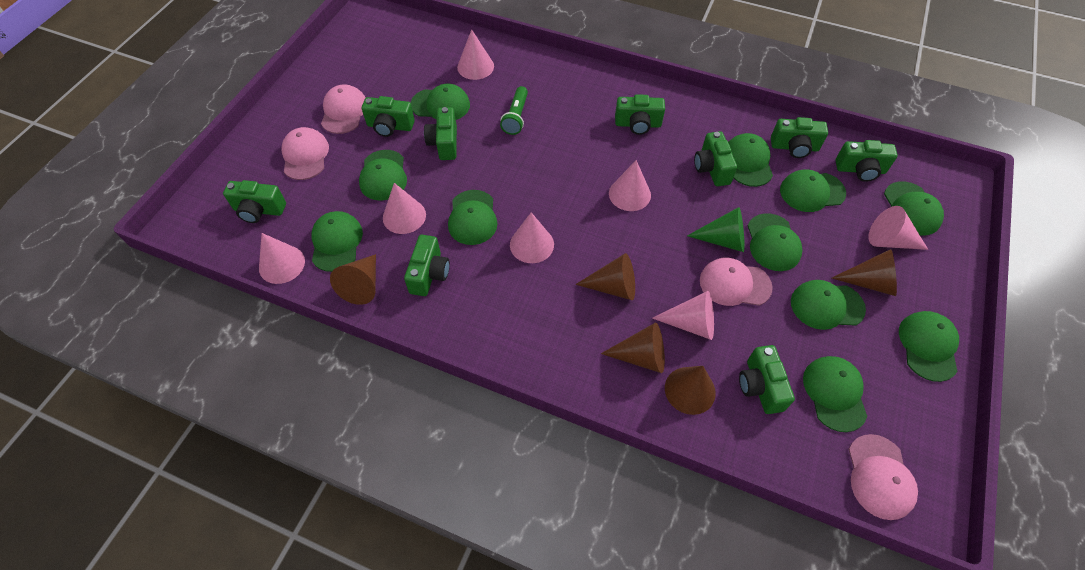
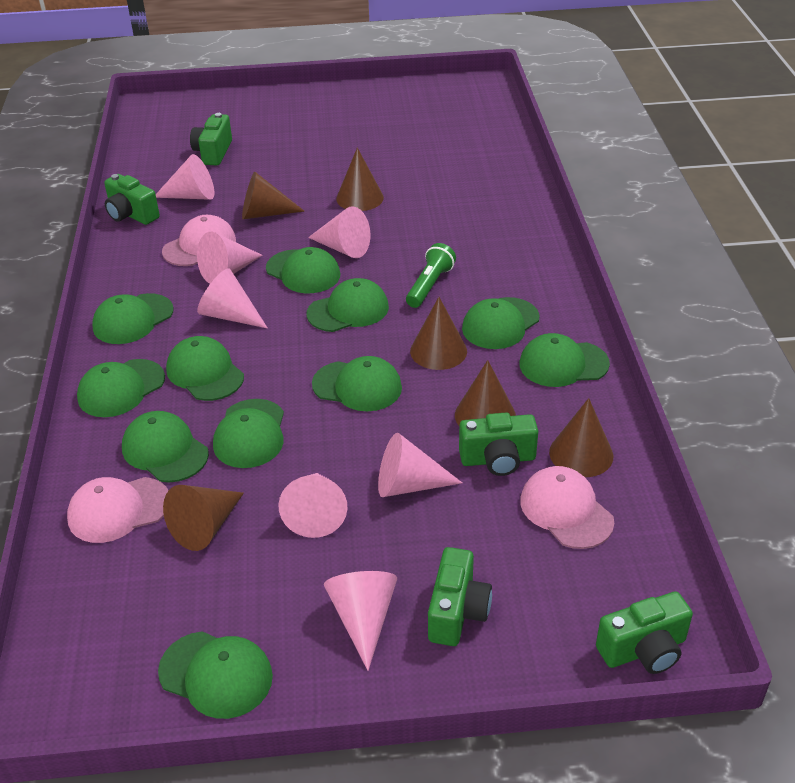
brown cone: 5 -> 6
green camera: 9 -> 5
green cone: 1 -> 0
pink cap: 4 -> 3

